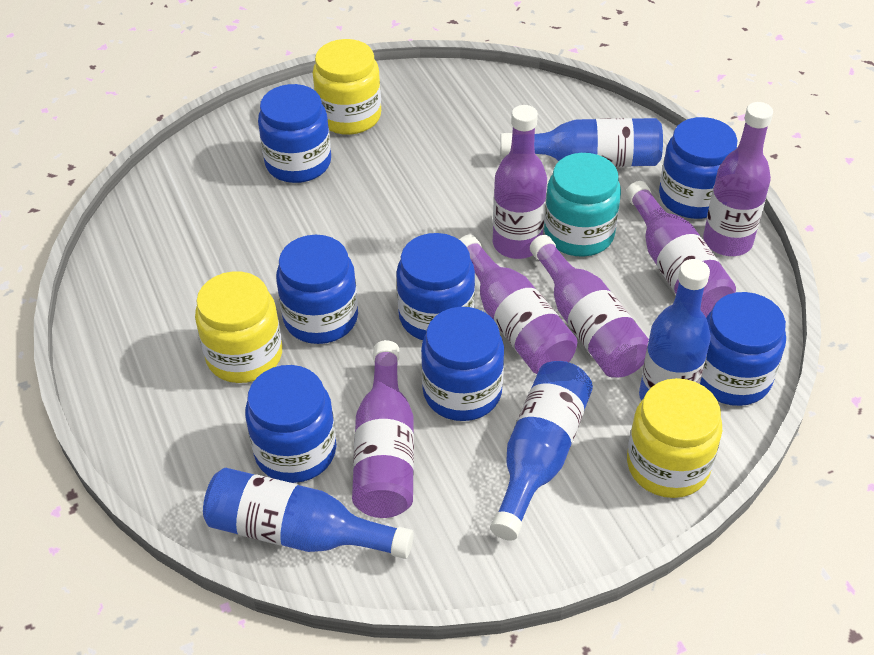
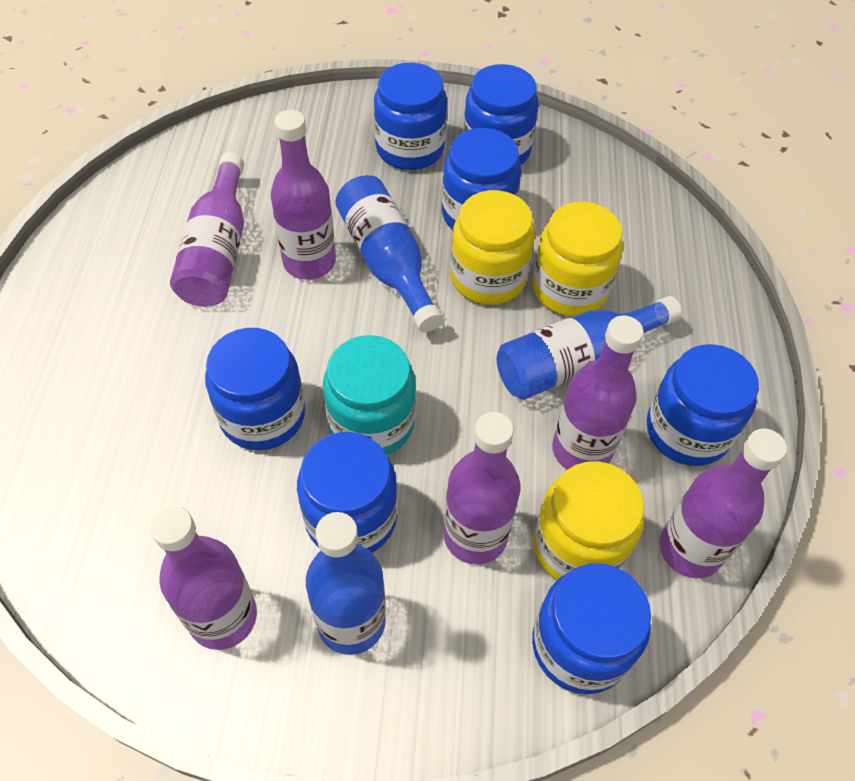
blue bottle: 4 -> 3

